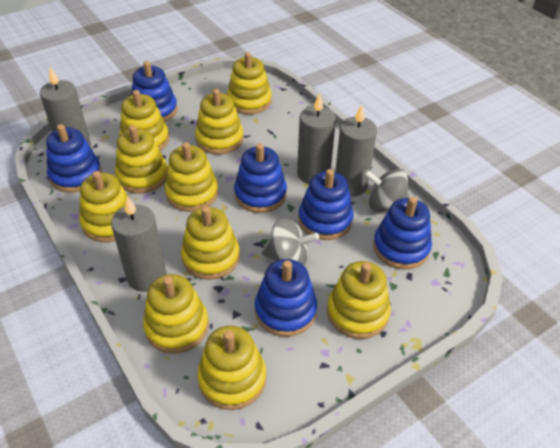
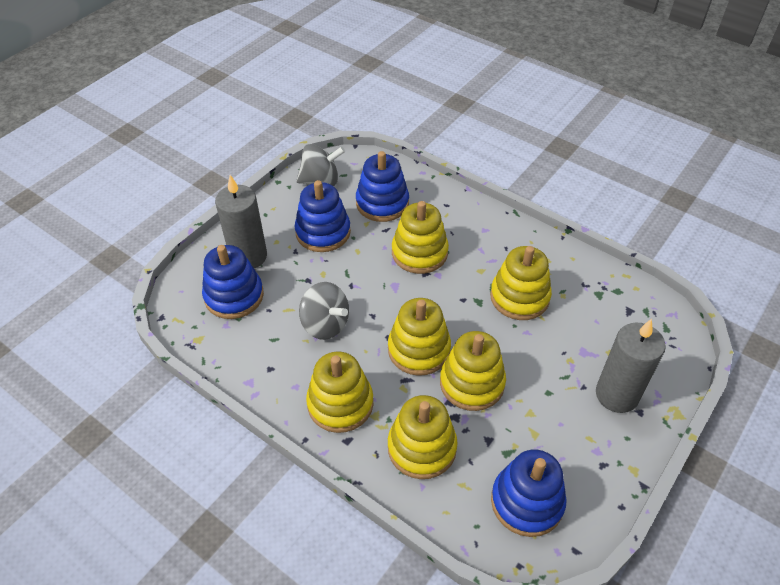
blue stacking toy: 6 -> 4
grey candle: 4 -> 2
yellow stacking toy: 10 -> 6

